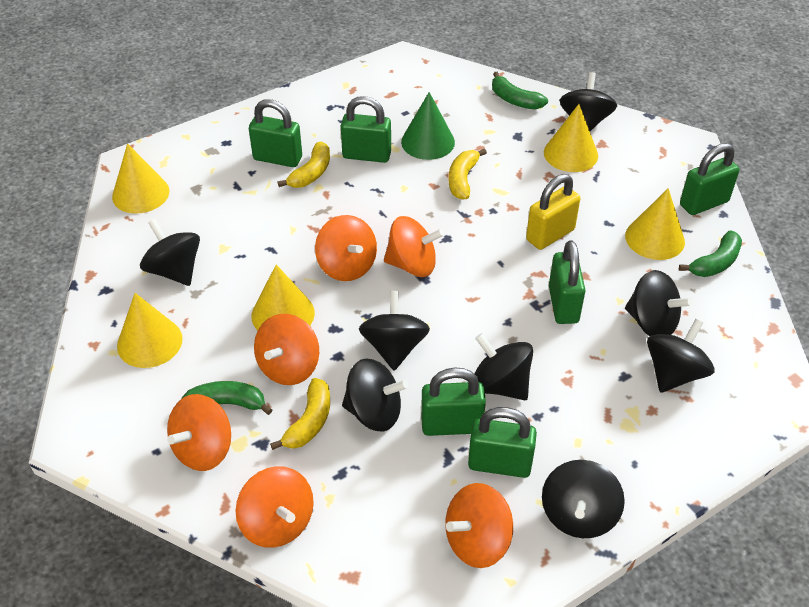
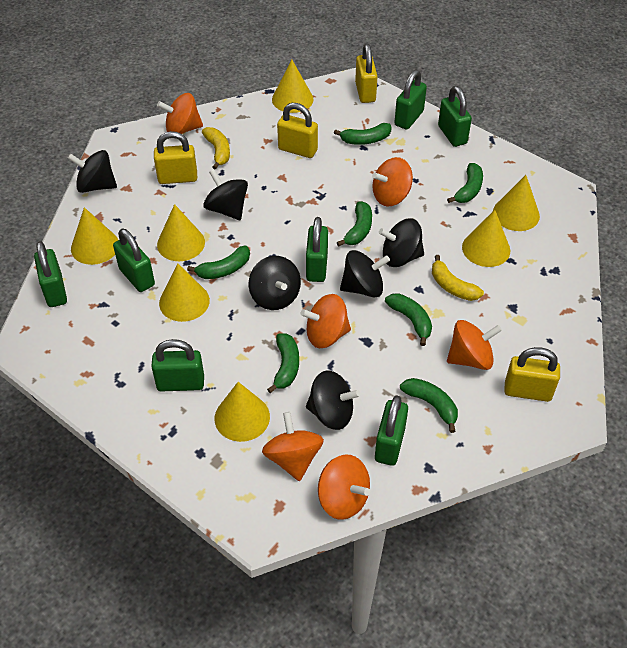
black spinning top: 8 -> 6
green banana: 3 -> 7
green cone: 1 -> 0
green padlock: 6 -> 7
yellow banana: 3 -> 2
yellow cone: 5 -> 7
yellow padlock: 1 -> 4

